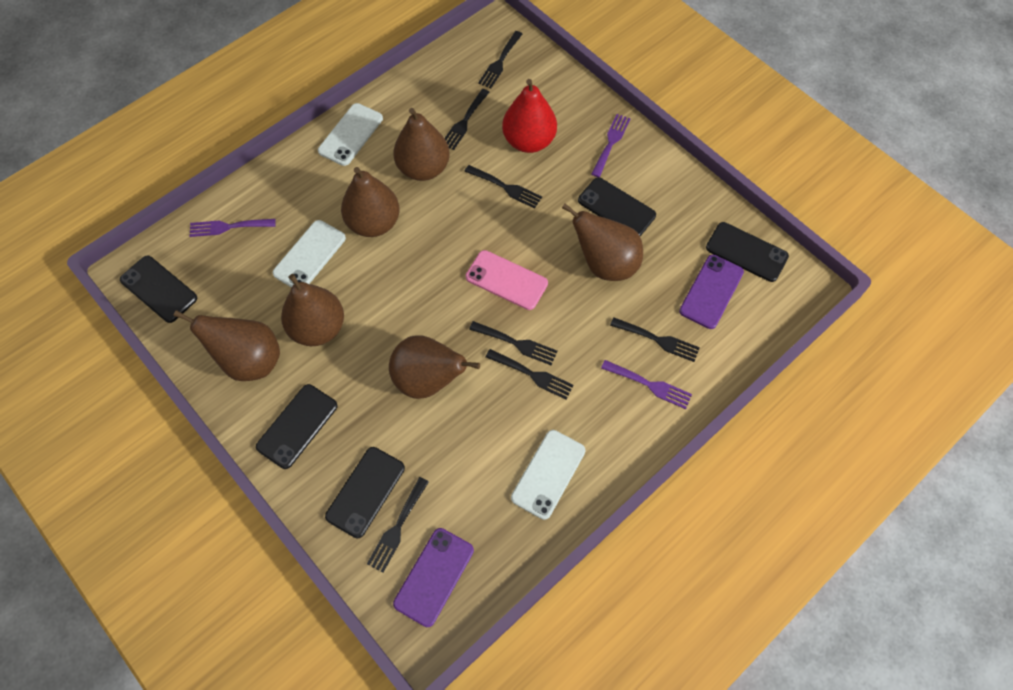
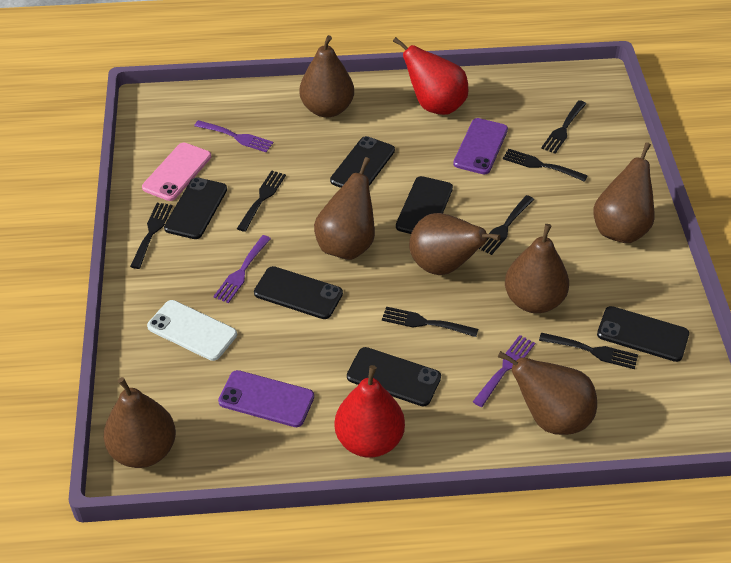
black phone: 5 -> 6
brown pear: 6 -> 7
red pear: 1 -> 2
white phone: 3 -> 1

